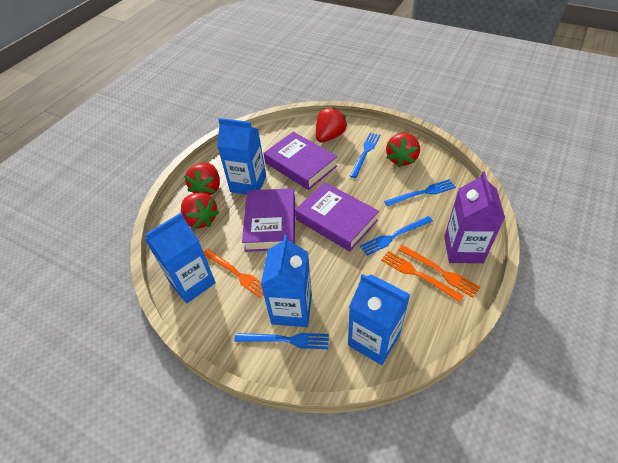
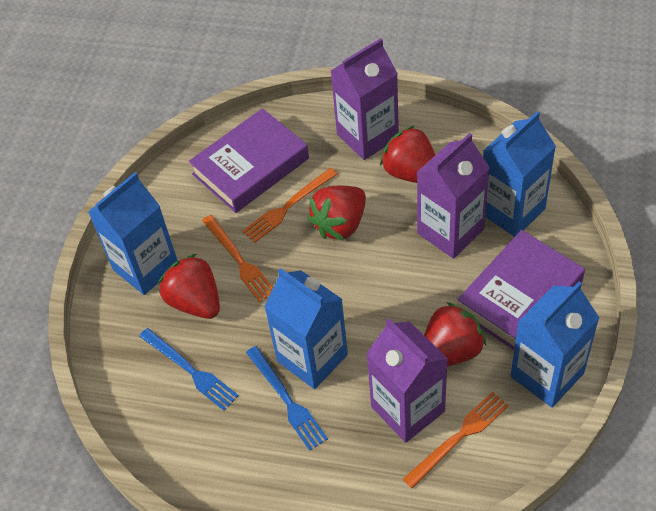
blue fork: 4 -> 2
purple book: 3 -> 2
purple carton: 1 -> 3

